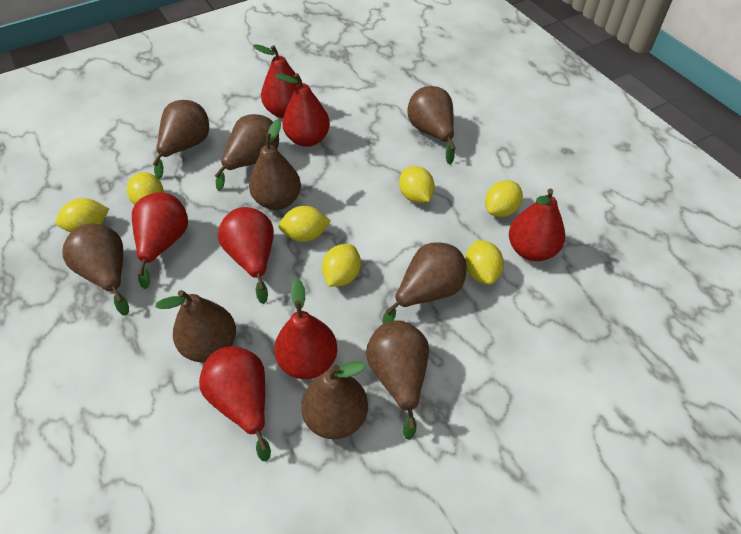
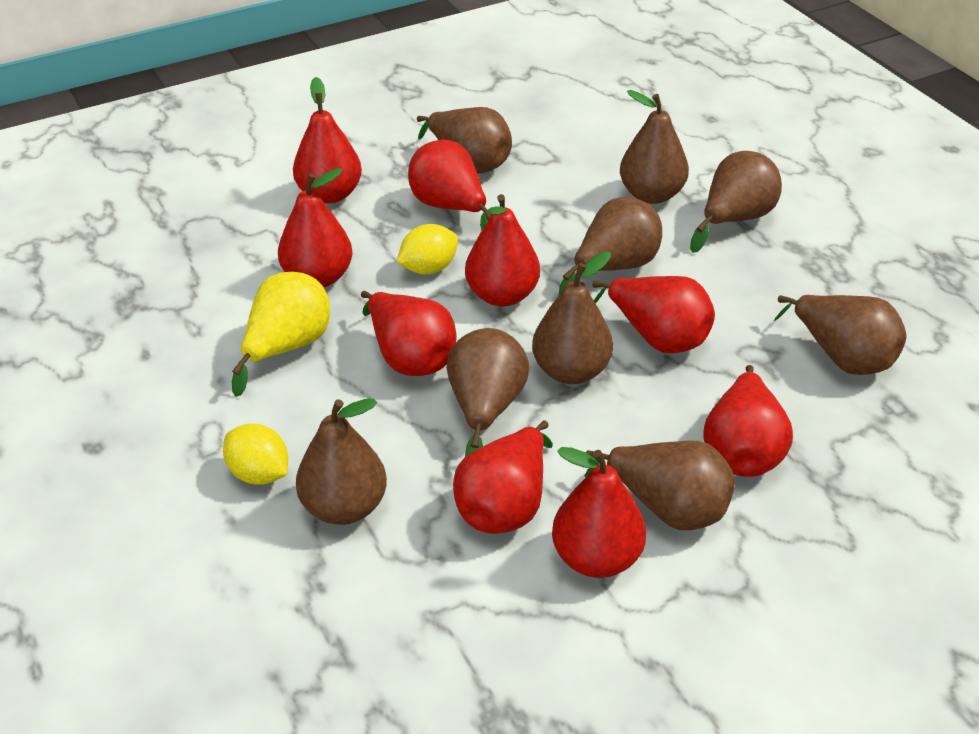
red pear: 7 -> 9
yellow lemon: 7 -> 2
yellow pear: 0 -> 1

